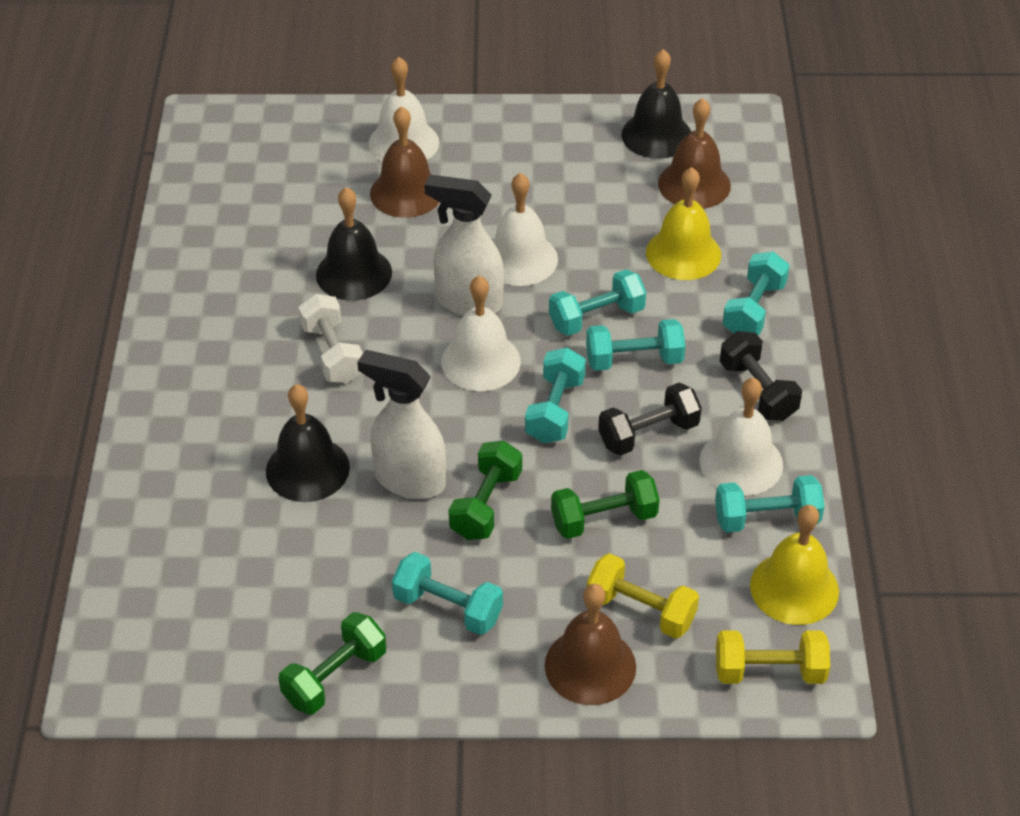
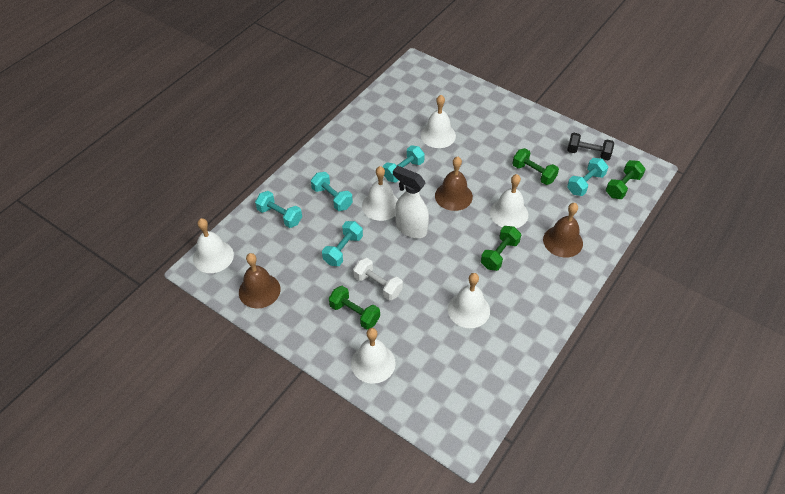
black bell: 3 -> 0
black dumbbell: 2 -> 1
green dumbbell: 3 -> 4
turquoise dumbbell: 6 -> 5
white bell: 4 -> 6
white spray bottle: 2 -> 1
yellow bell: 2 -> 0
yellow dumbbell: 2 -> 0

